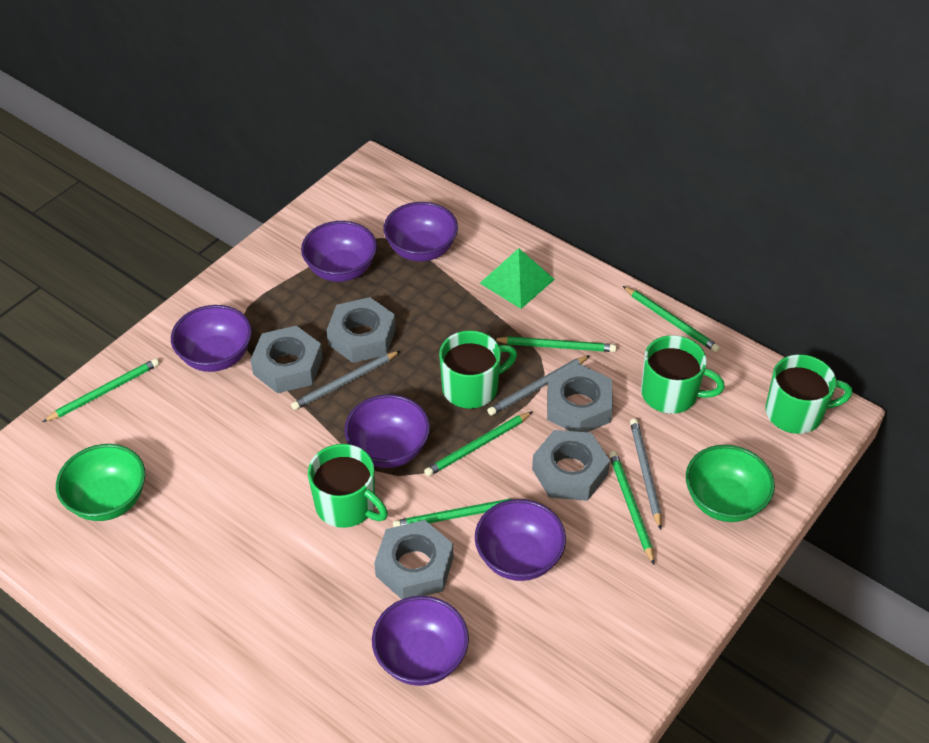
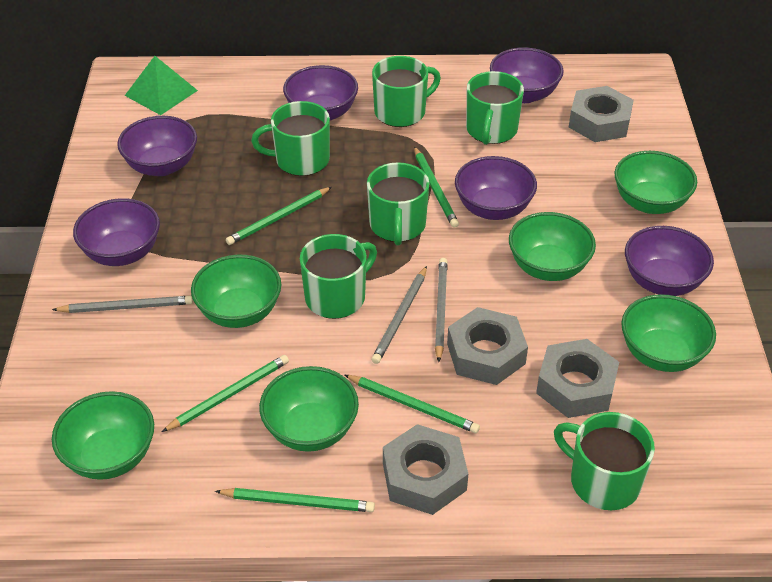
green bowl: 2 -> 6
green mug: 4 -> 6
green pencil: 6 -> 5
grey nut: 5 -> 4

